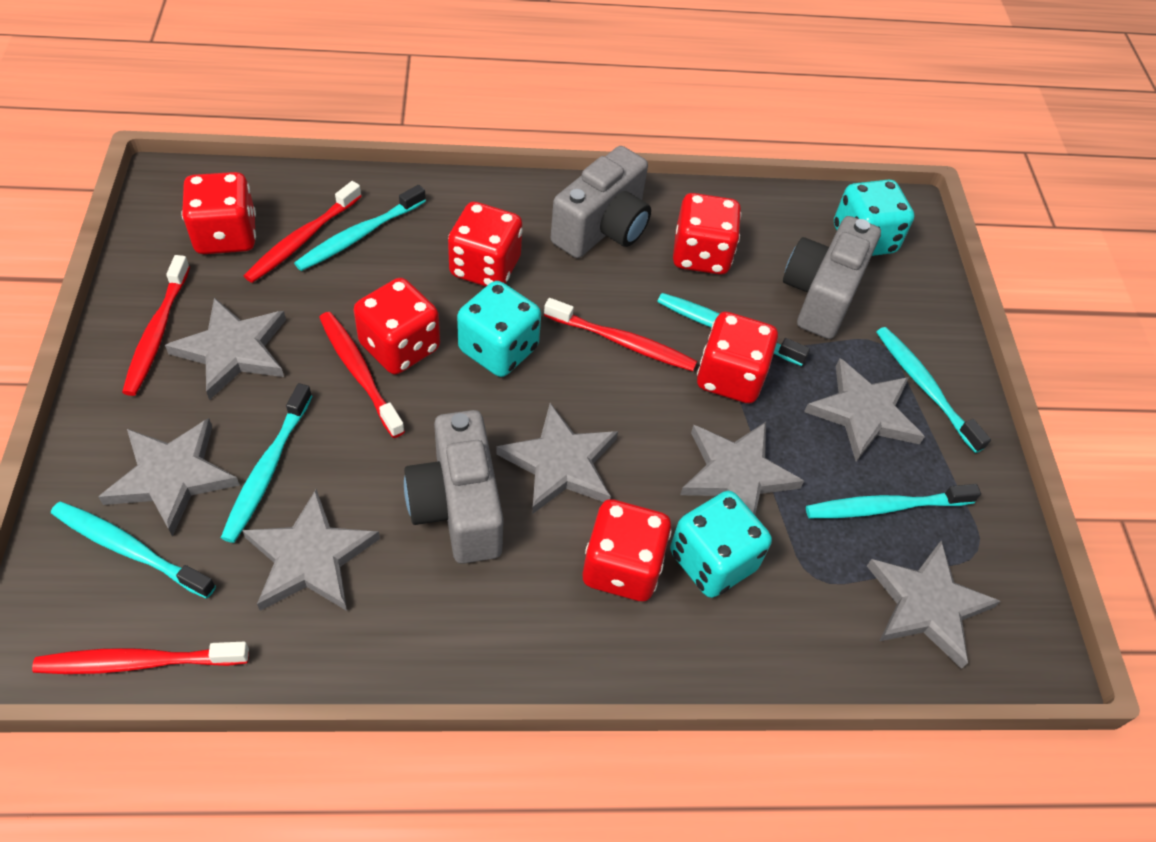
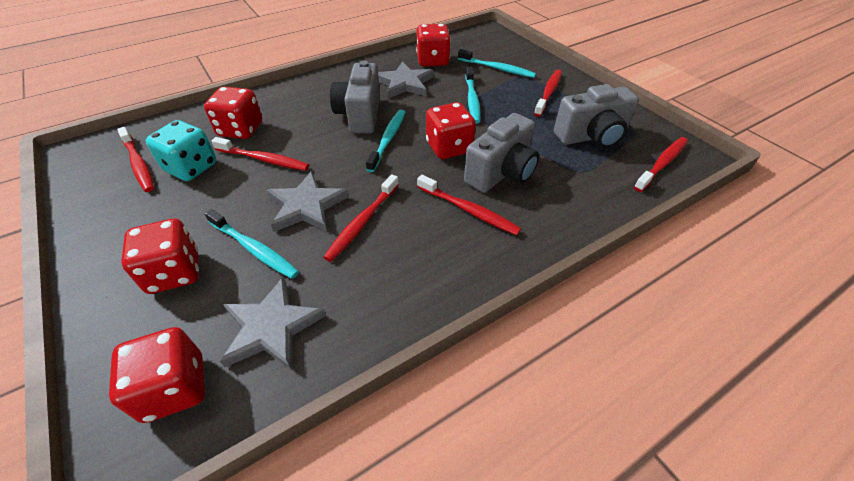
grey star: 7 -> 3
red dice: 6 -> 5
red toothbrush: 5 -> 6
turquoise dice: 3 -> 1
turquoise toothbrush: 6 -> 4

